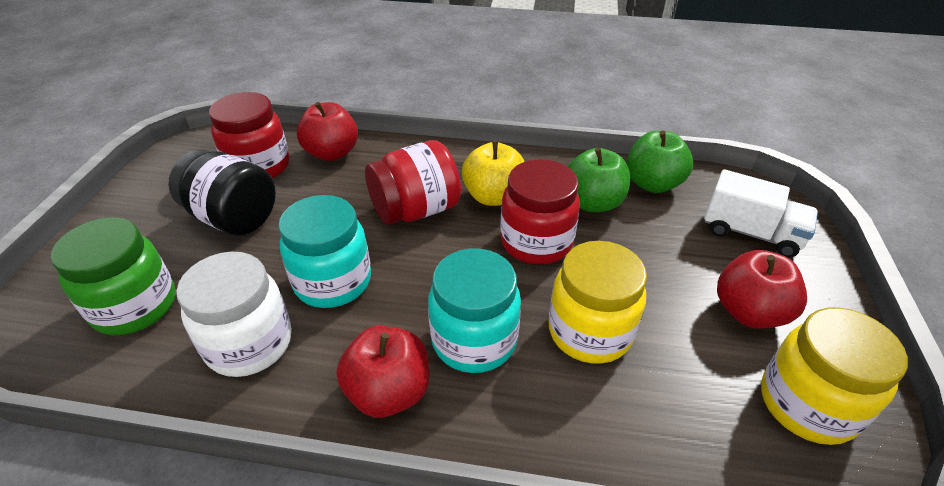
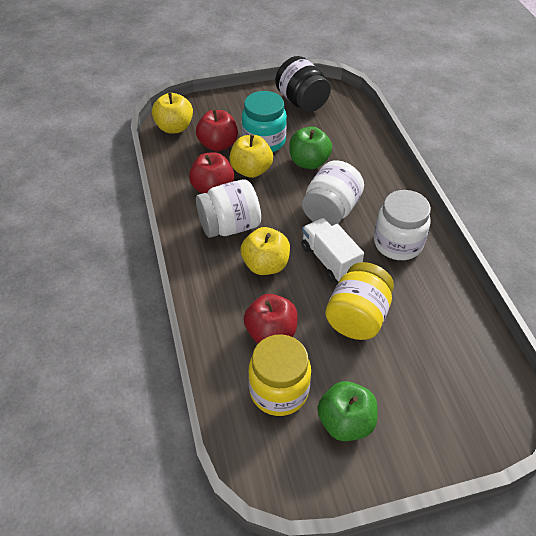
green jar: 1 -> 0
red jar: 3 -> 0
turquoise jar: 2 -> 1
white jar: 1 -> 3
yellow apple: 1 -> 3

